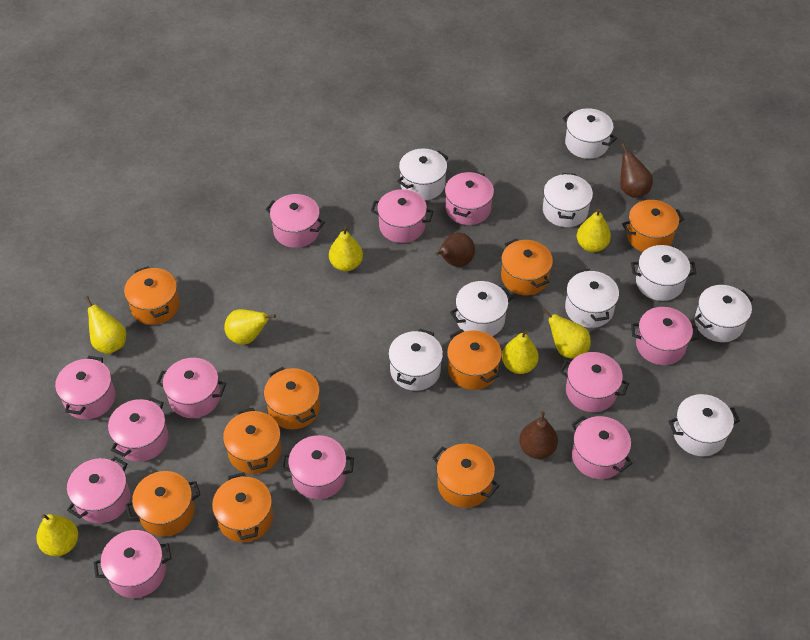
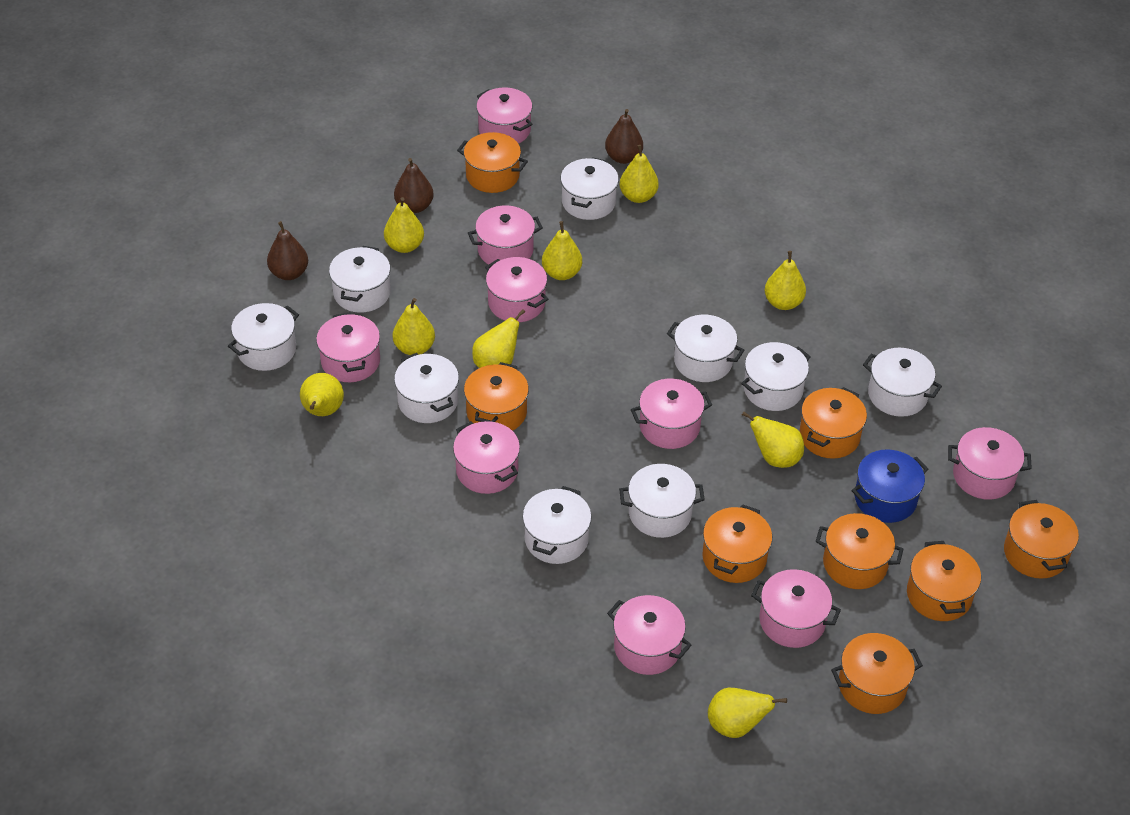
blue pot: 0 -> 1
orange pot: 9 -> 8
pink pot: 12 -> 9
yellow pear: 7 -> 9

